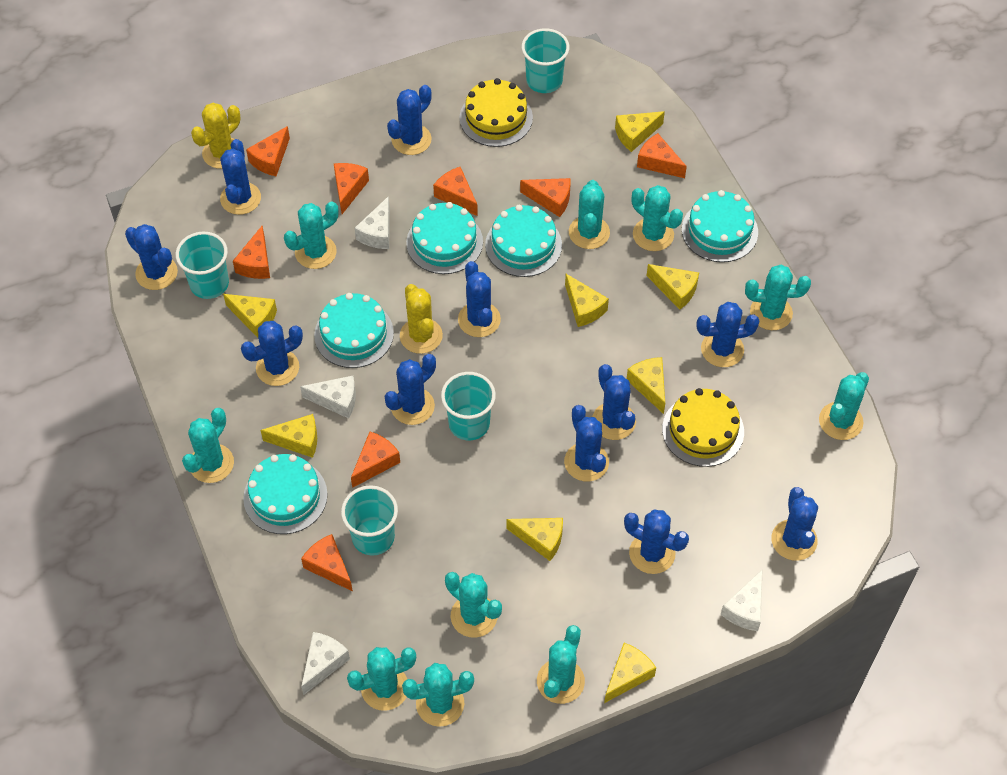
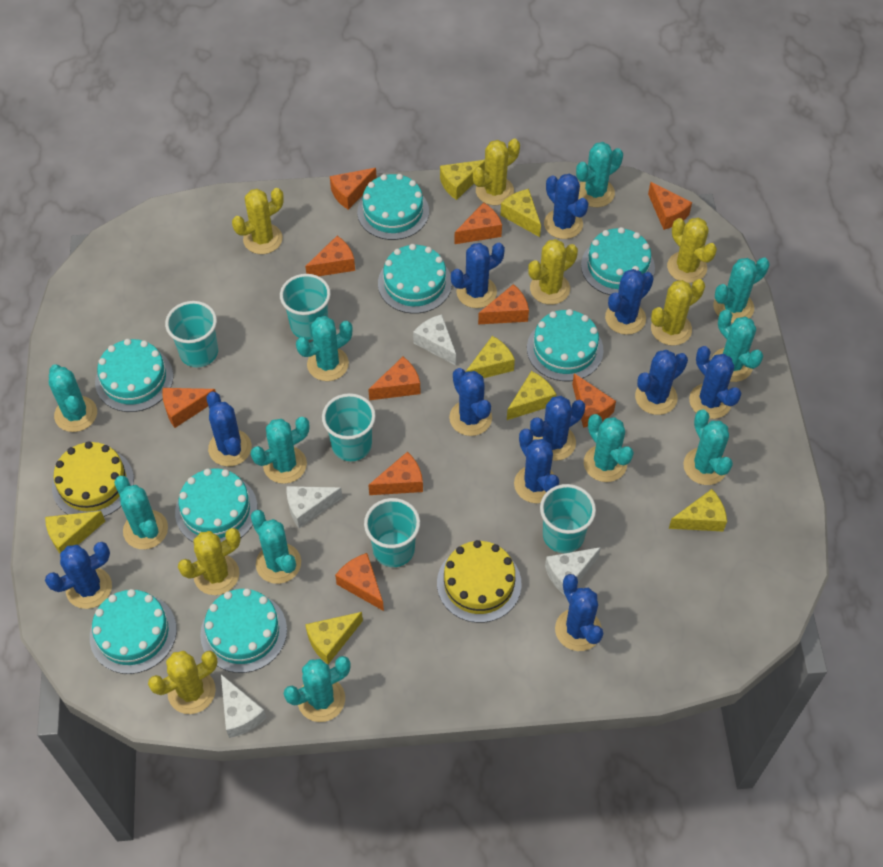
orange cheese: 8 -> 10
turquoise cactus: 10 -> 11
turquoise cake: 5 -> 8
turquoise cup: 4 -> 5
yellow cactus: 2 -> 7
yellow cheese: 8 -> 7

